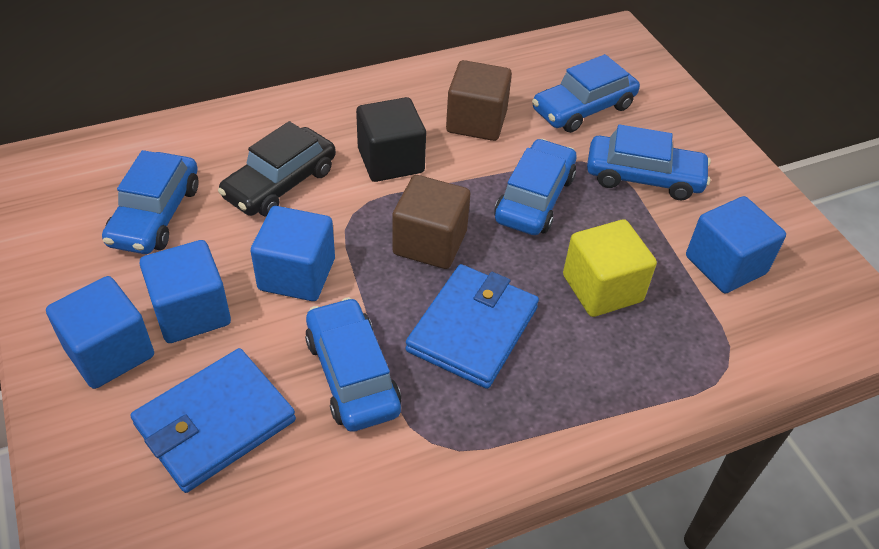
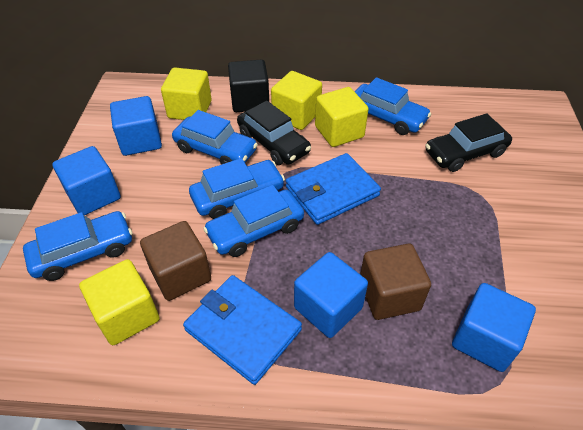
black car: 1 -> 2
yellow cube: 1 -> 4

